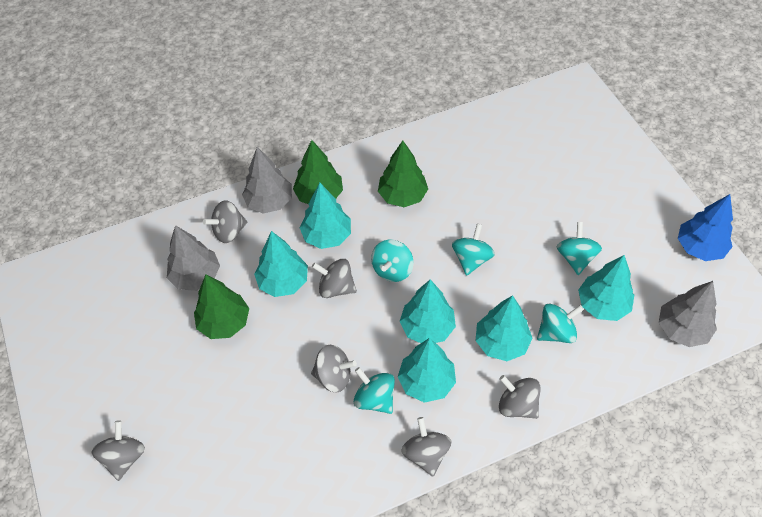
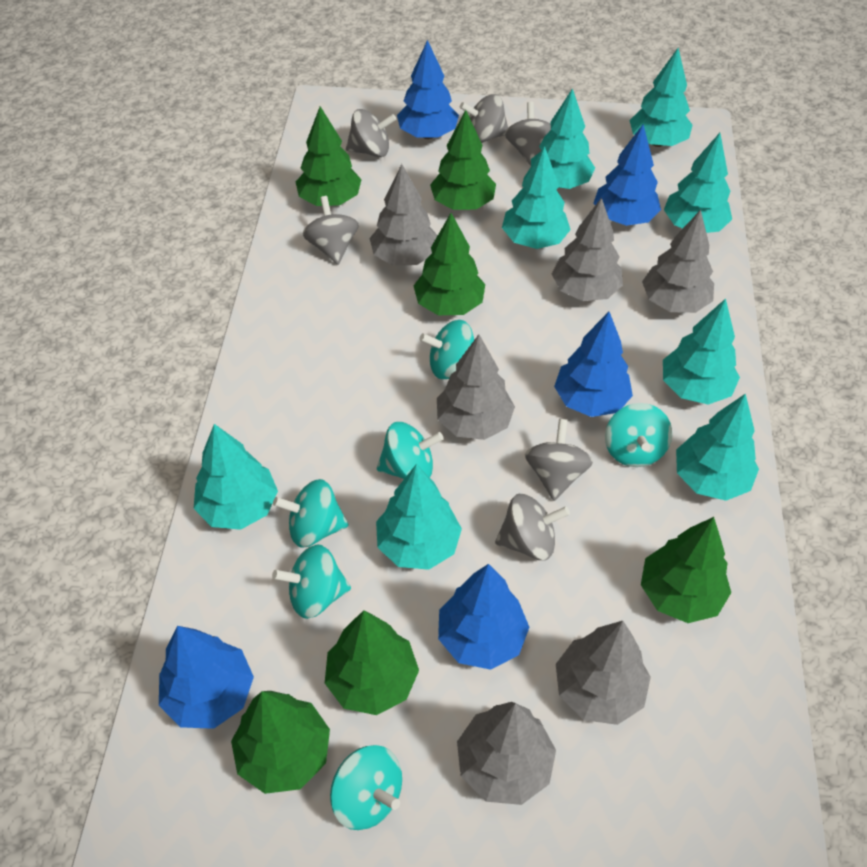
blue tree: 1 -> 5
green tree: 3 -> 6
grey tree: 3 -> 6
turquoise spinning top: 5 -> 6
turquoise tree: 6 -> 8

